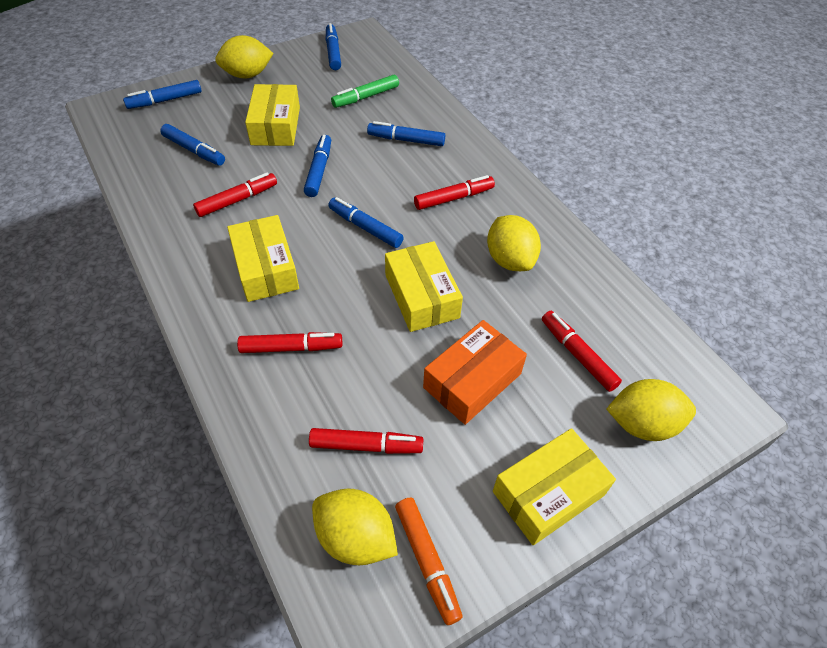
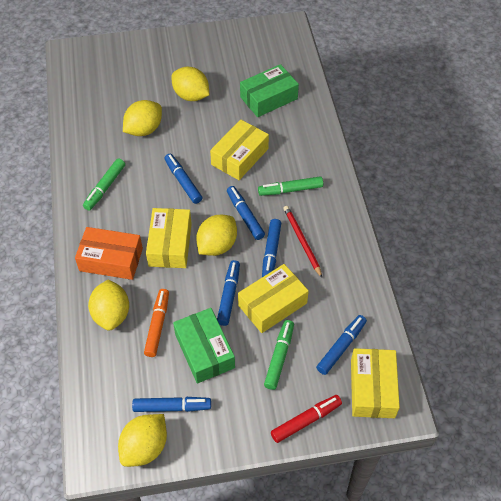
green box: 0 -> 2
green marker: 1 -> 3
red marker: 5 -> 1
red pencil: 0 -> 1
yellow lemon: 4 -> 5

